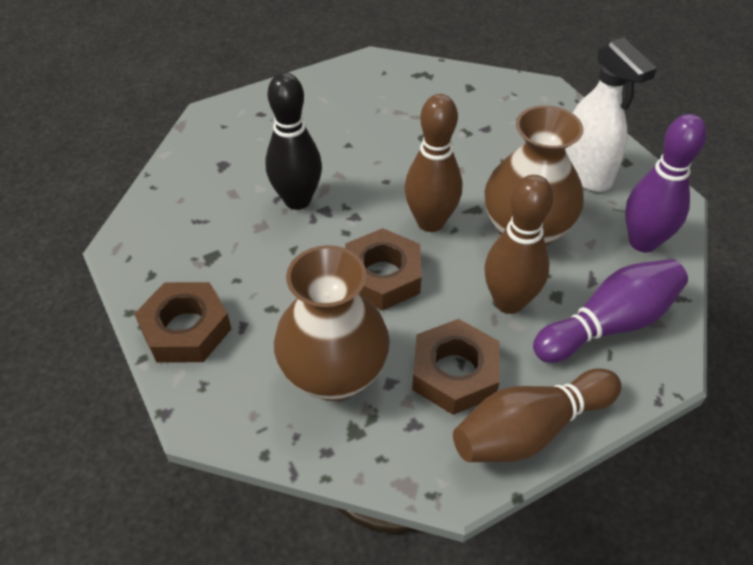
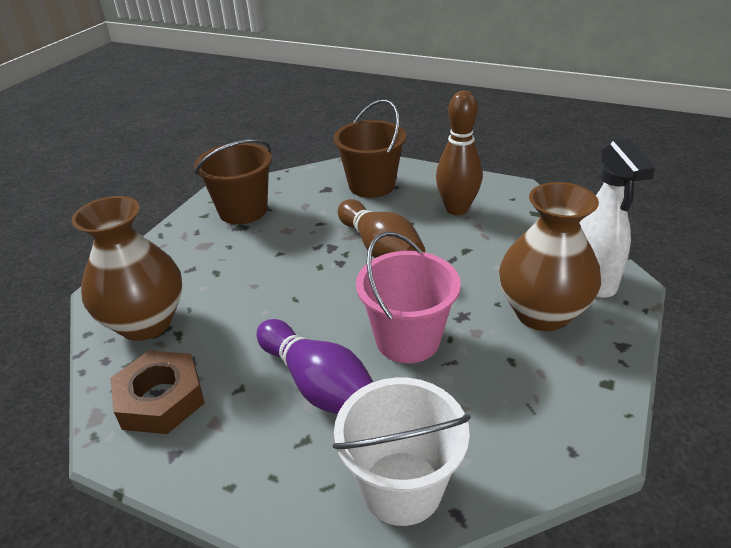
black bowling pin: 1 -> 0
brown bowling pin: 3 -> 2
brown bucket: 0 -> 2
brown nut: 3 -> 1
pink bucket: 0 -> 1
purple bowling pin: 2 -> 1
white bucket: 0 -> 1

